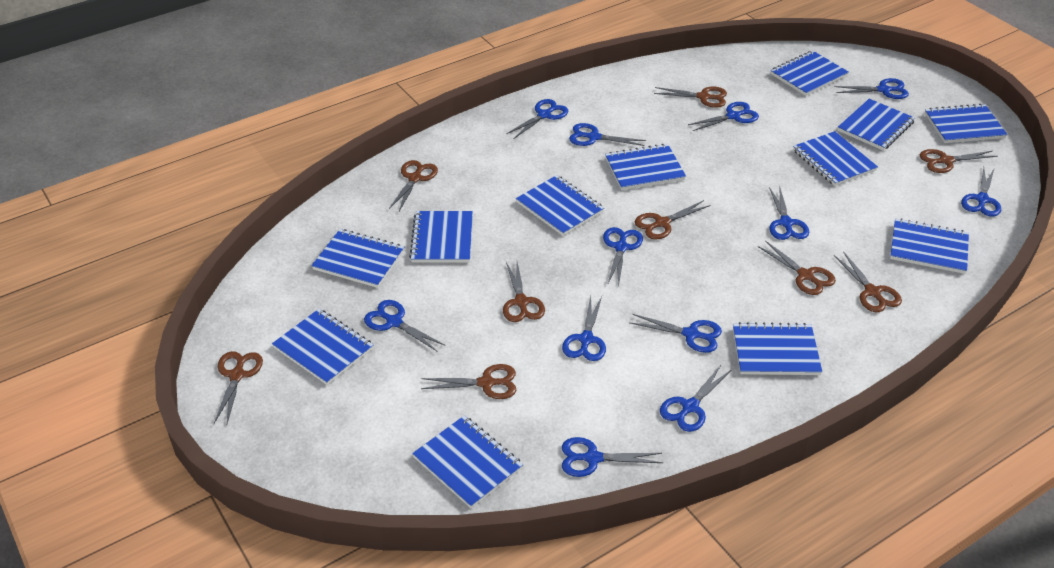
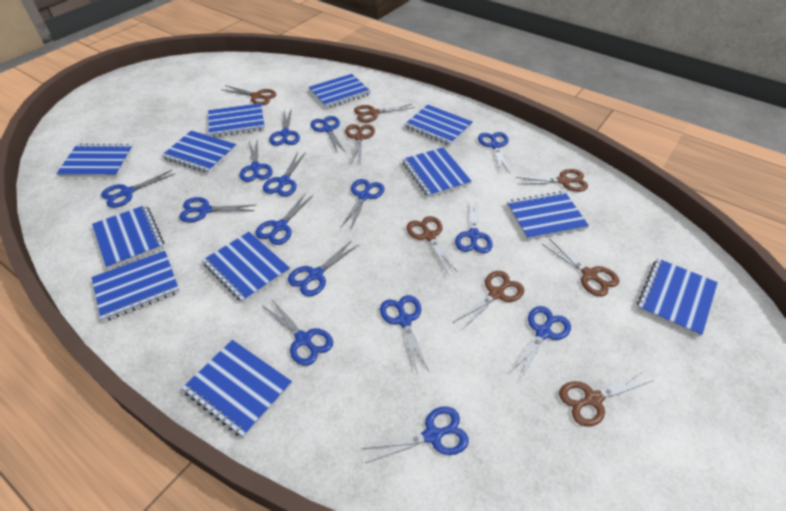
blue scissors: 12 -> 15
brown scissors: 9 -> 8

